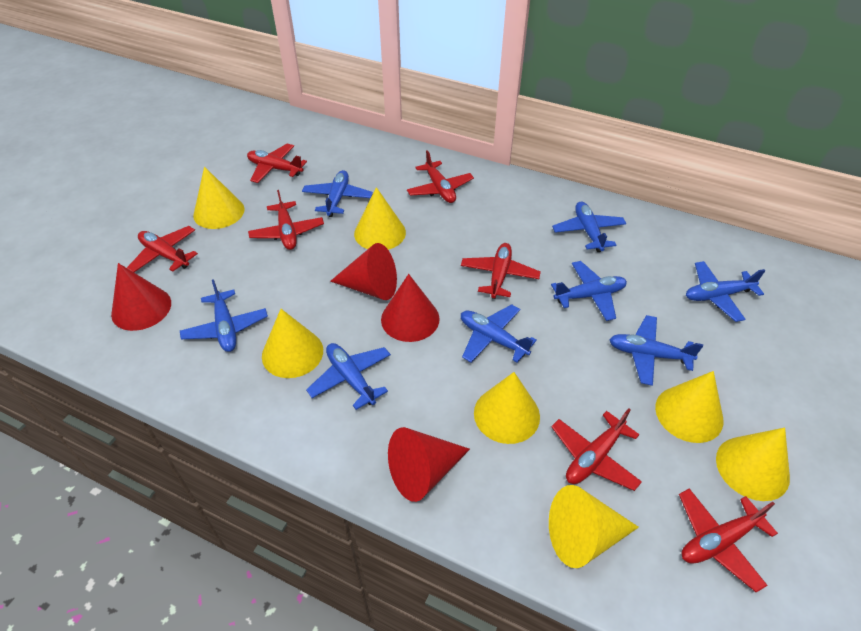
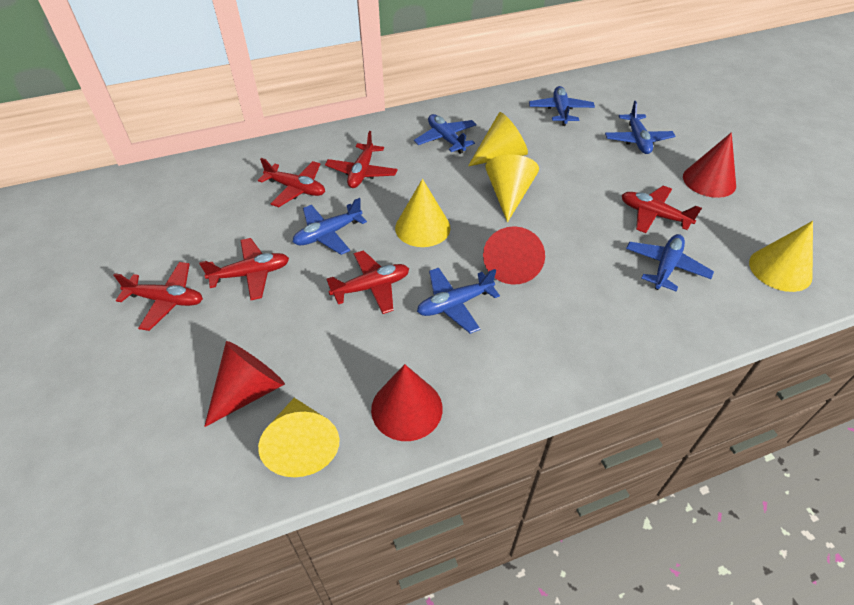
blue plane: 8 -> 6
red plane: 7 -> 6
yellow cone: 7 -> 5

